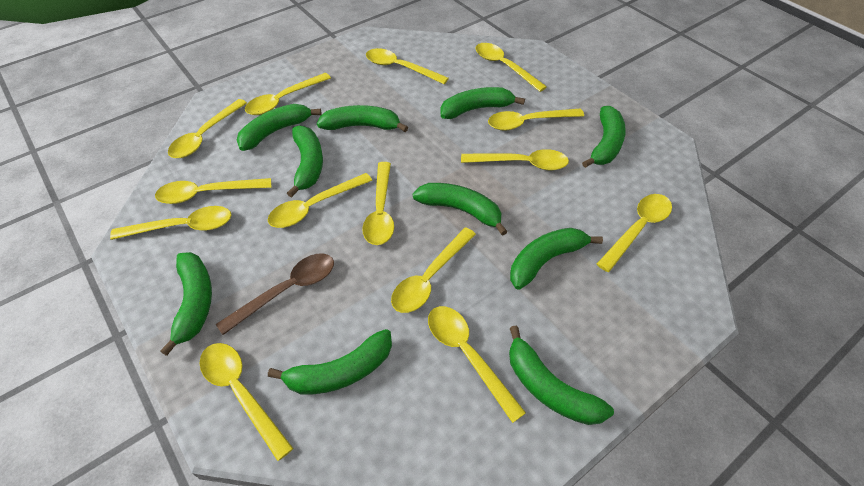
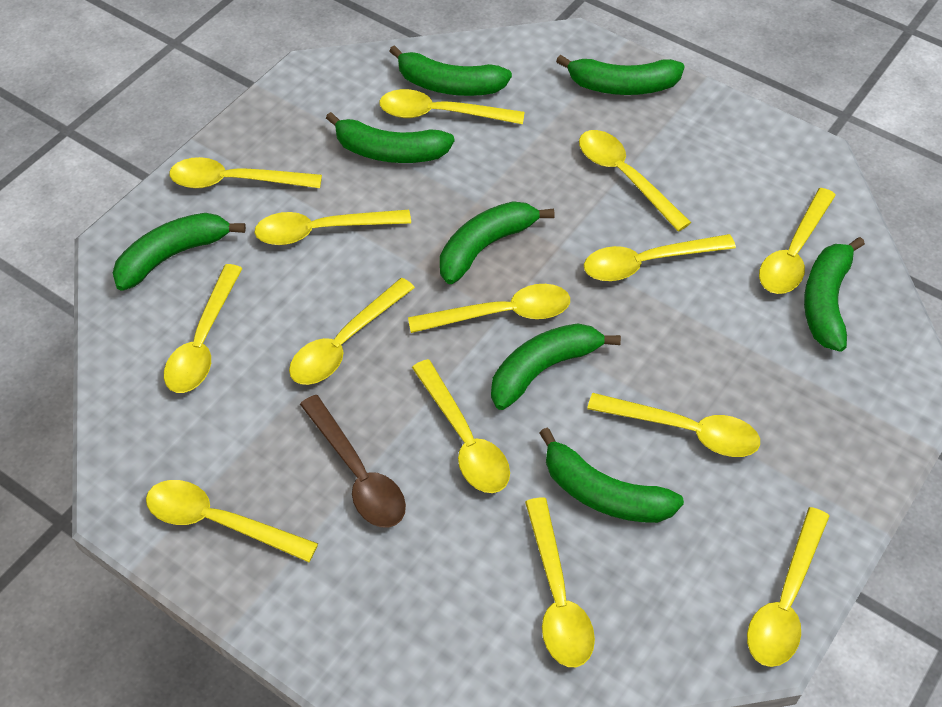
green banana: 10 -> 8

